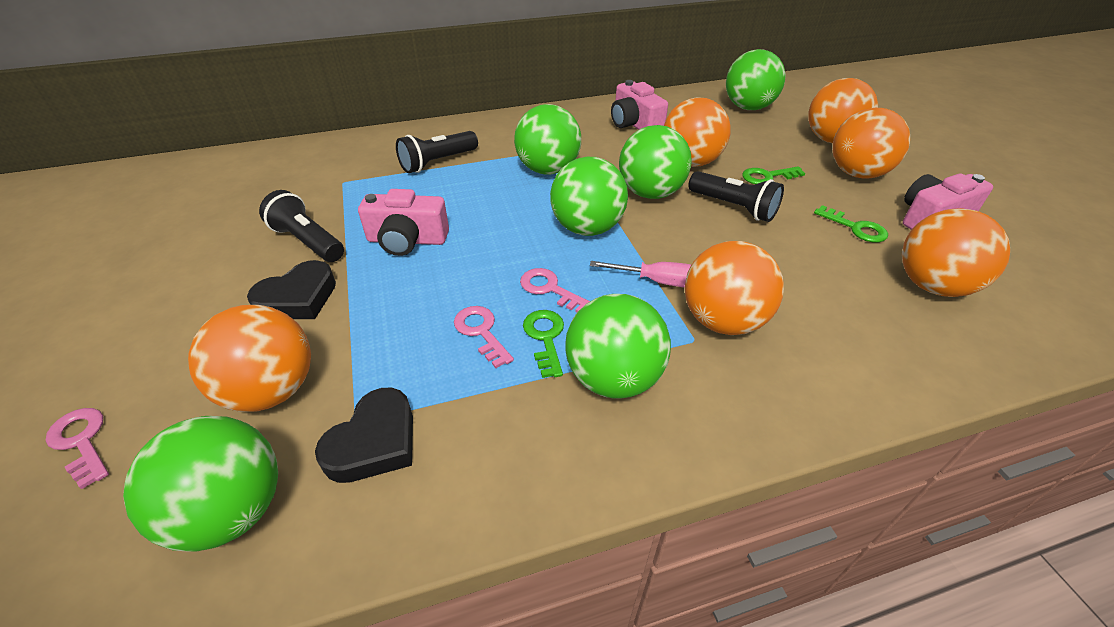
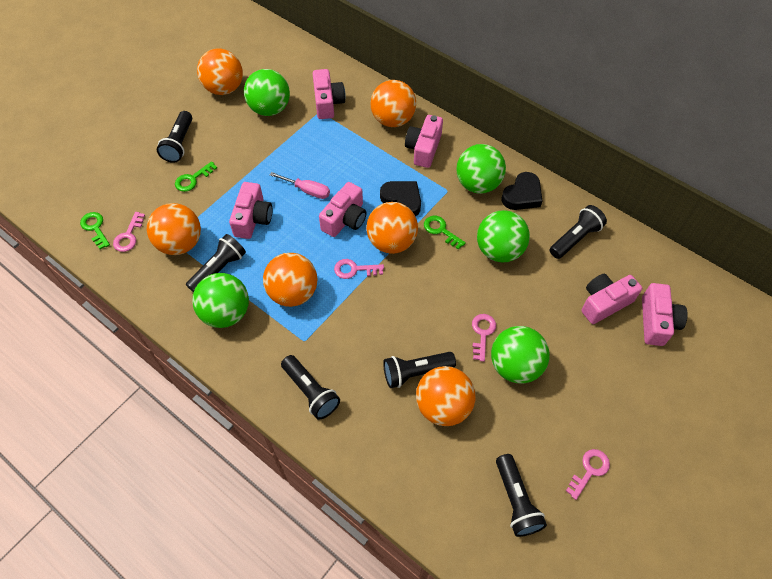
black flashlight: 3 -> 6
green ball: 6 -> 5
pink camera: 3 -> 6
pink key: 3 -> 4

